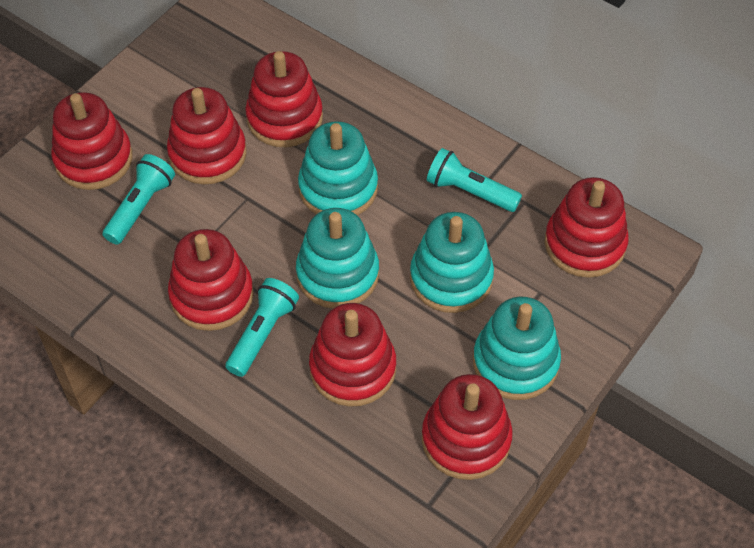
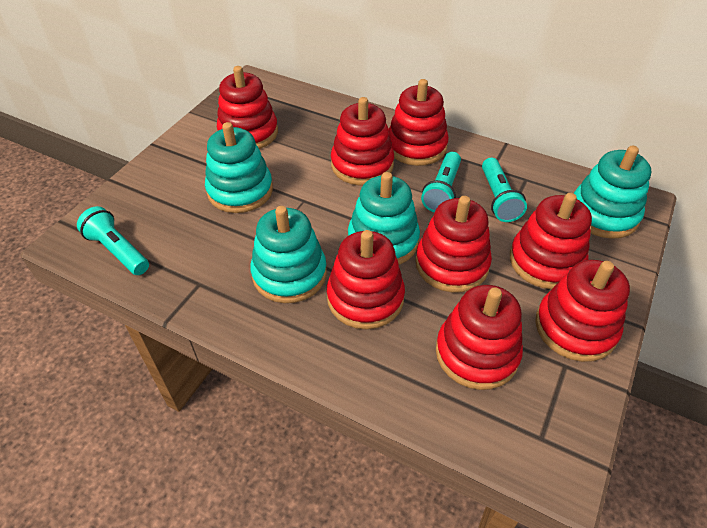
red stacking toy: 7 -> 8

